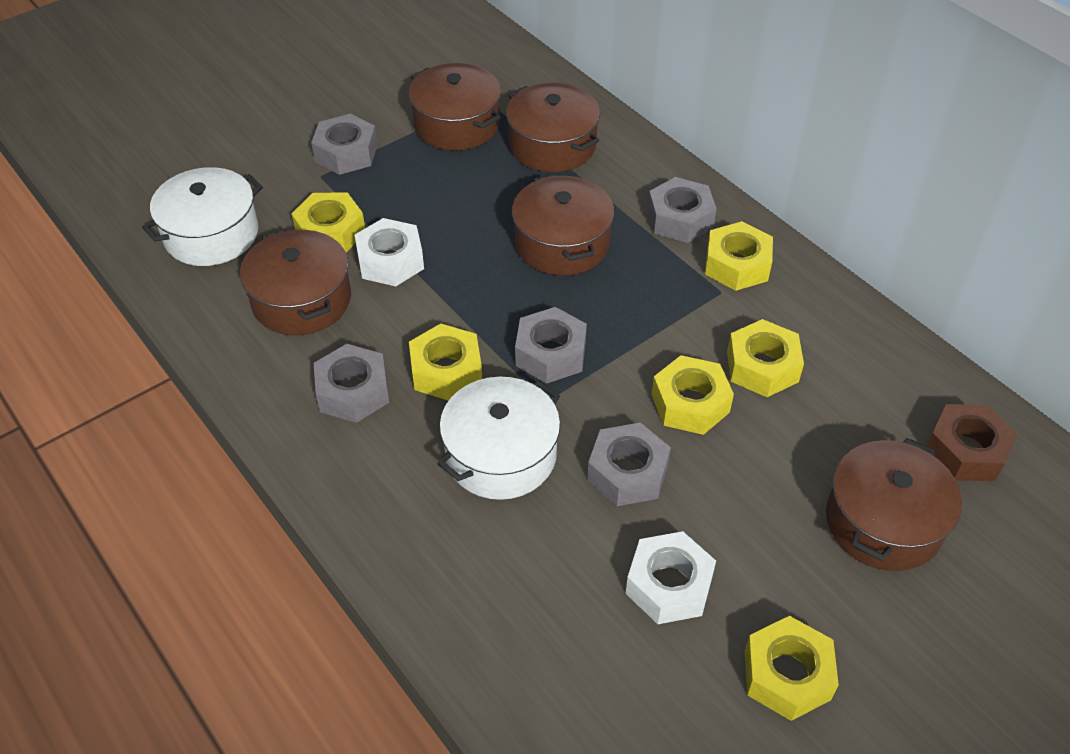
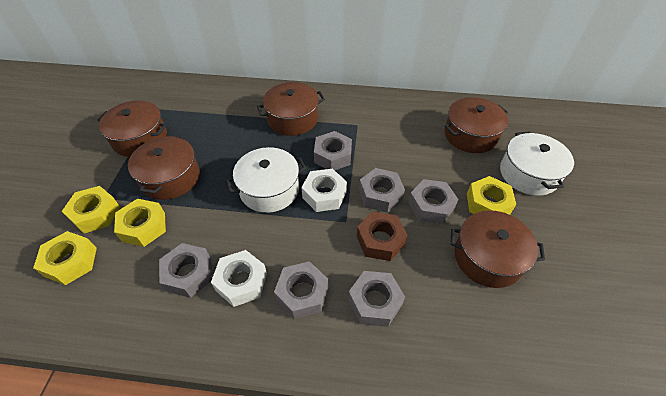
grey nut: 5 -> 6
yellow nut: 6 -> 4

